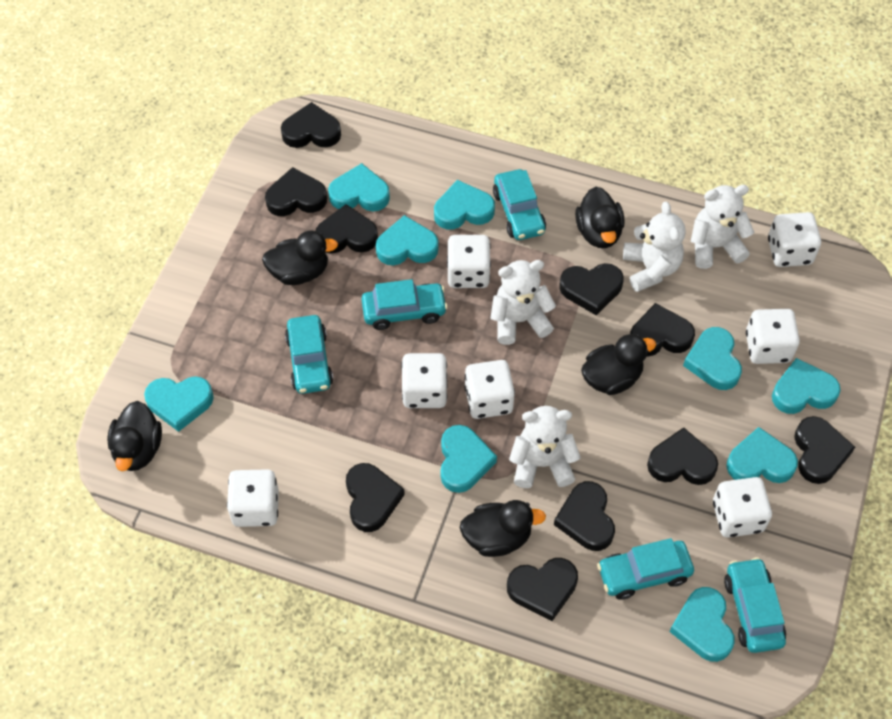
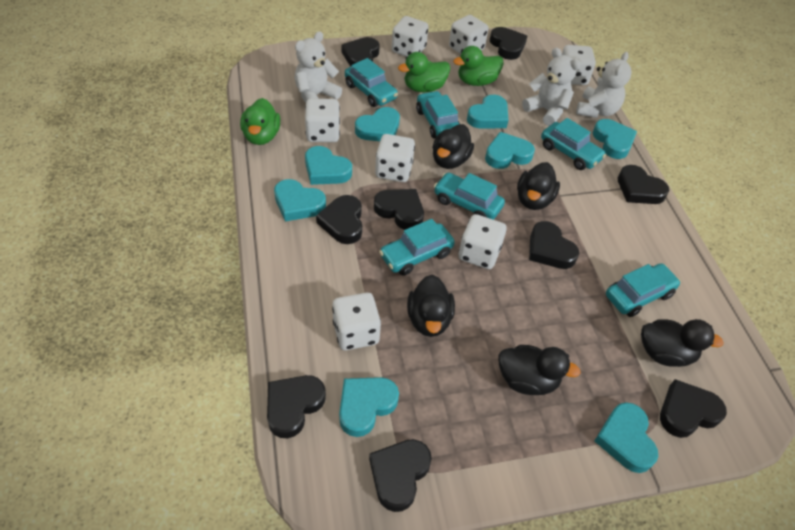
black heart: 10 -> 9
green duck: 0 -> 3
turquoise car: 5 -> 6
turquoise heart: 9 -> 8
white teddy bear: 4 -> 3

